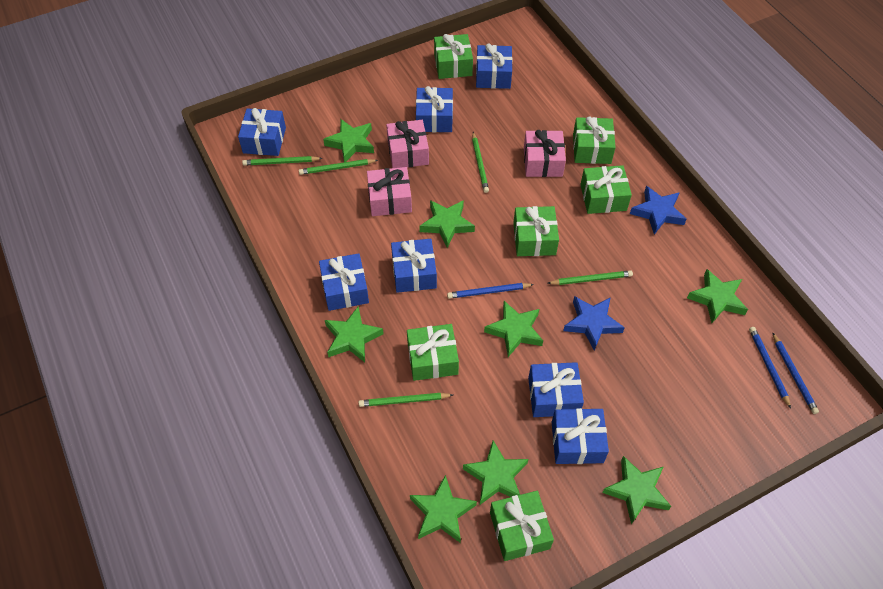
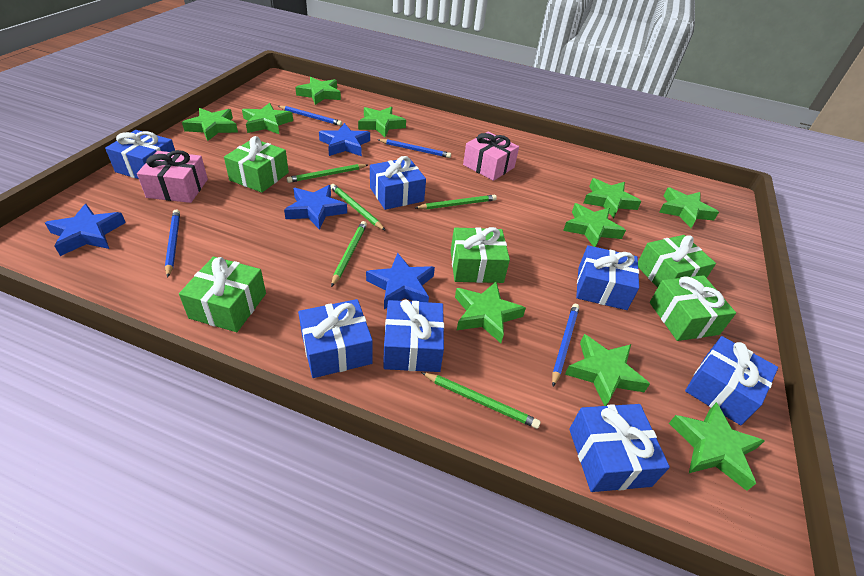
blue pencil: 3 -> 4
blue star: 2 -> 4
green gift: 6 -> 5
green star: 8 -> 10
pink gift: 3 -> 2

